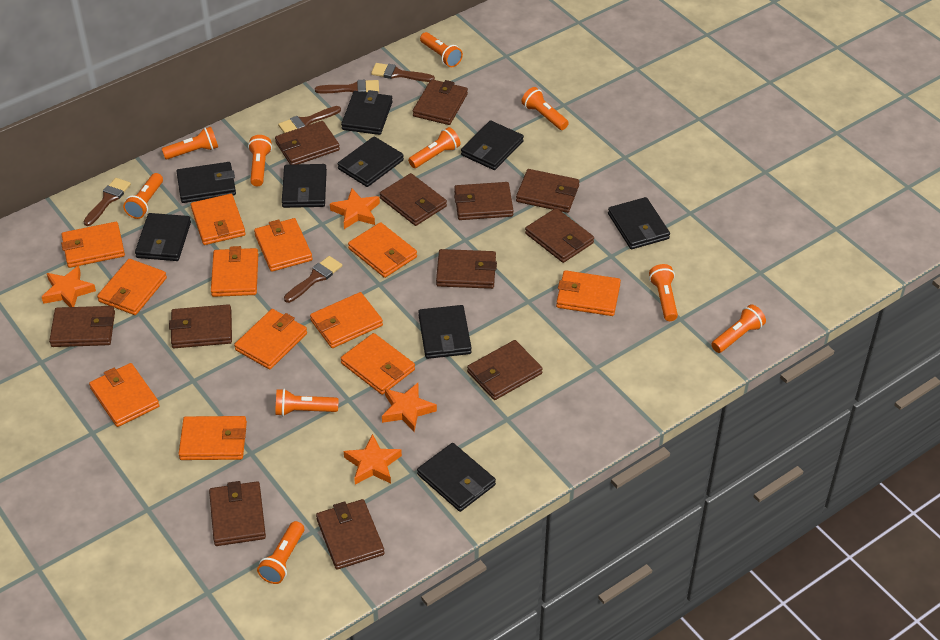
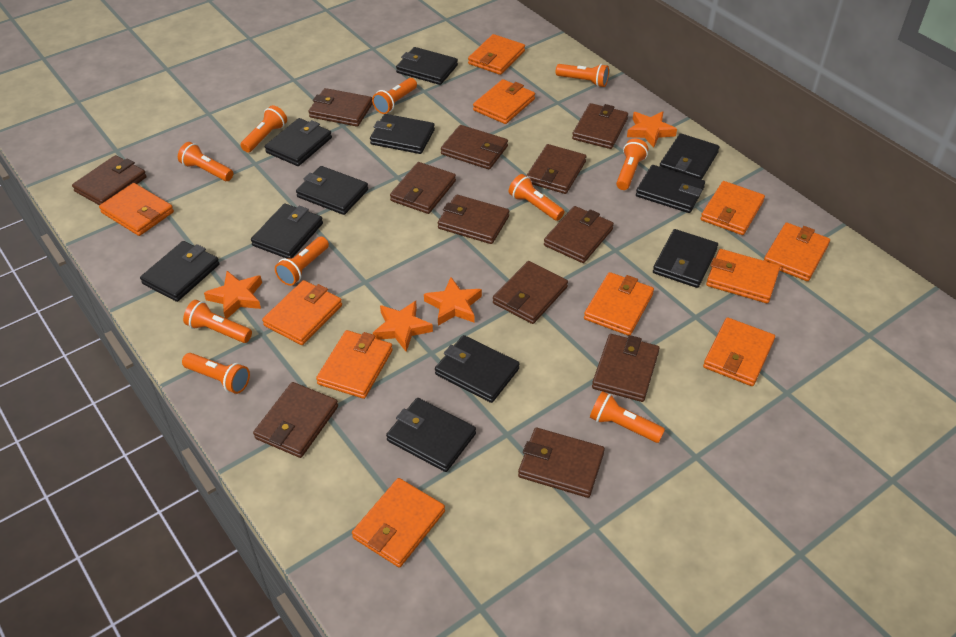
black wallet: 9 -> 11
brown brush: 5 -> 0
orange wallet: 12 -> 11

